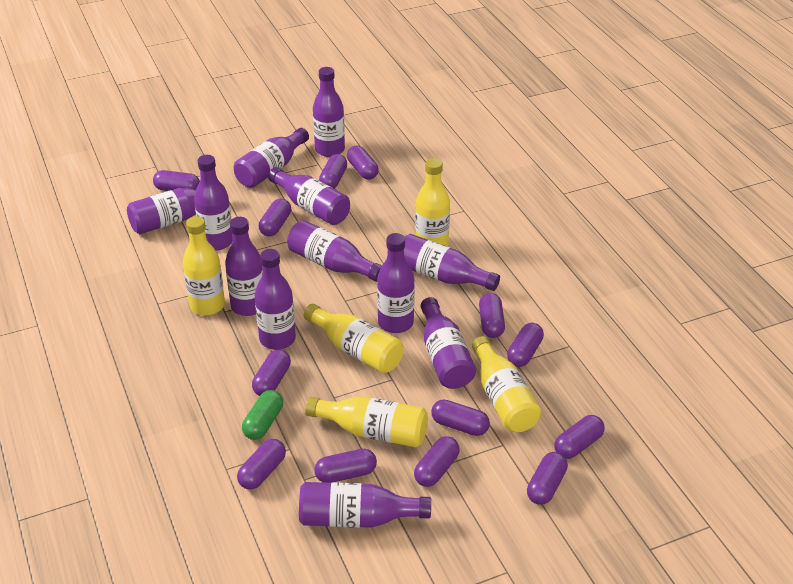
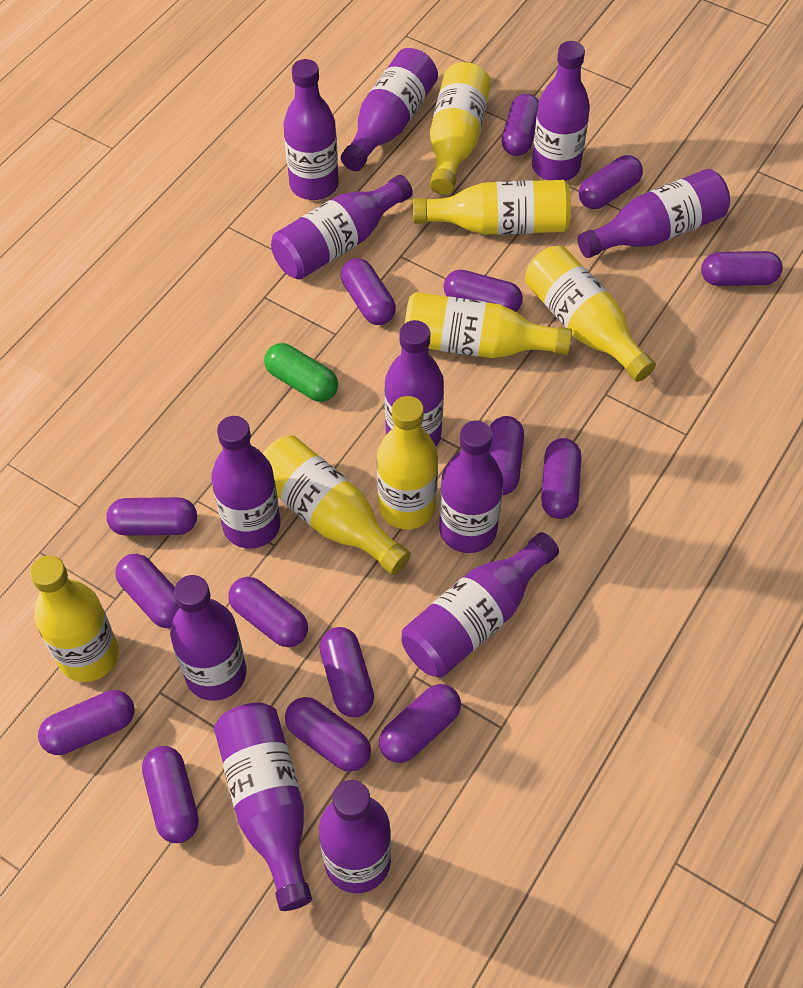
purple capsule: 13 -> 15
yellow bottle: 5 -> 7

